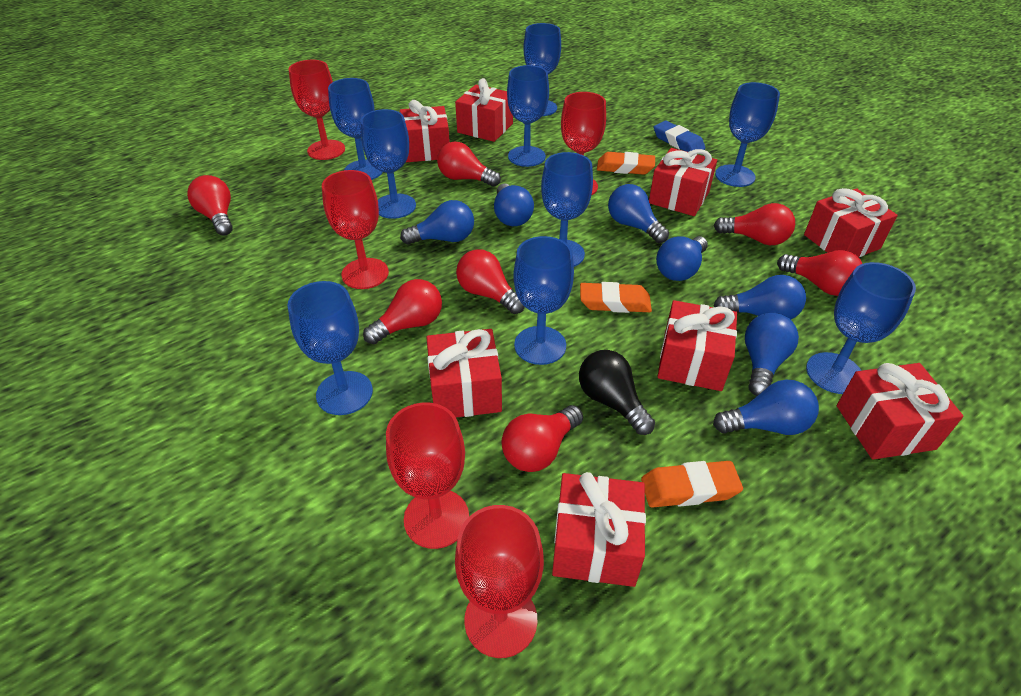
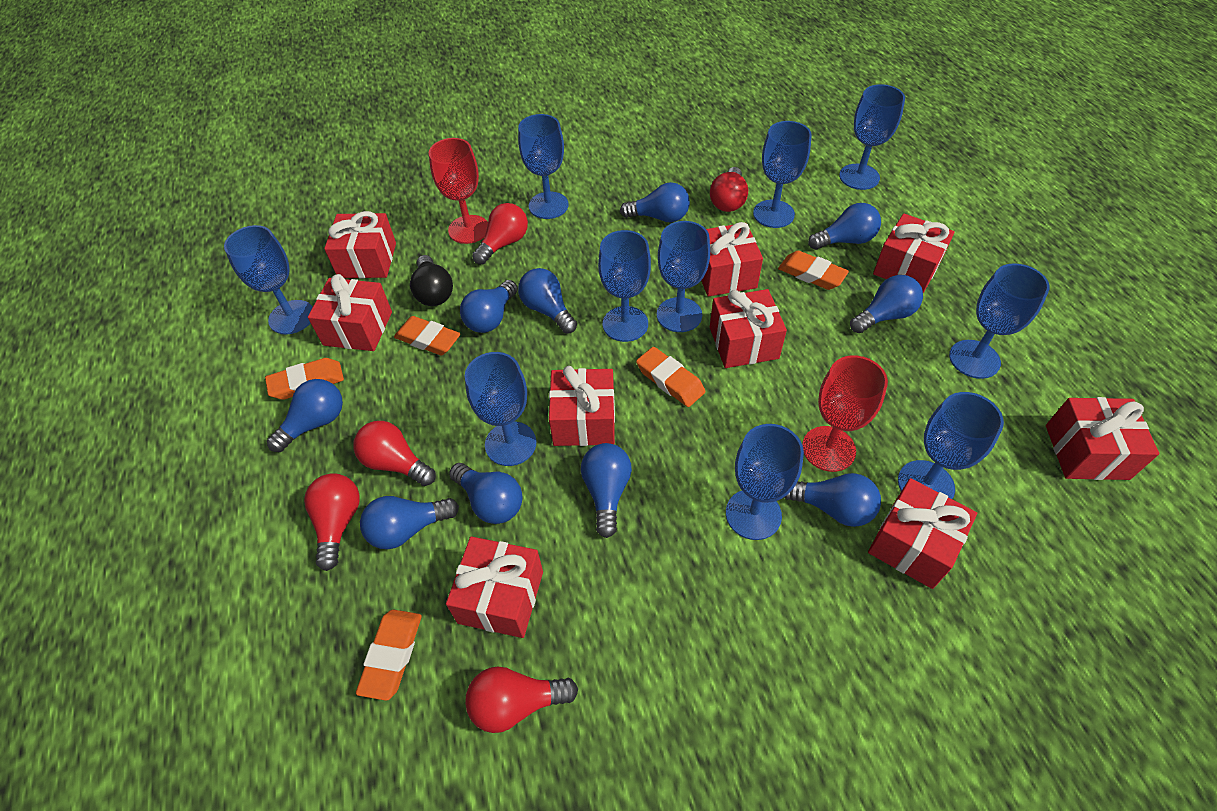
blue eraser: 1 -> 0
blue goblet: 9 -> 10
blue light bulb: 7 -> 10
orange eraser: 3 -> 5
red gift: 8 -> 9
red goblet: 5 -> 2
red light bulb: 7 -> 5

